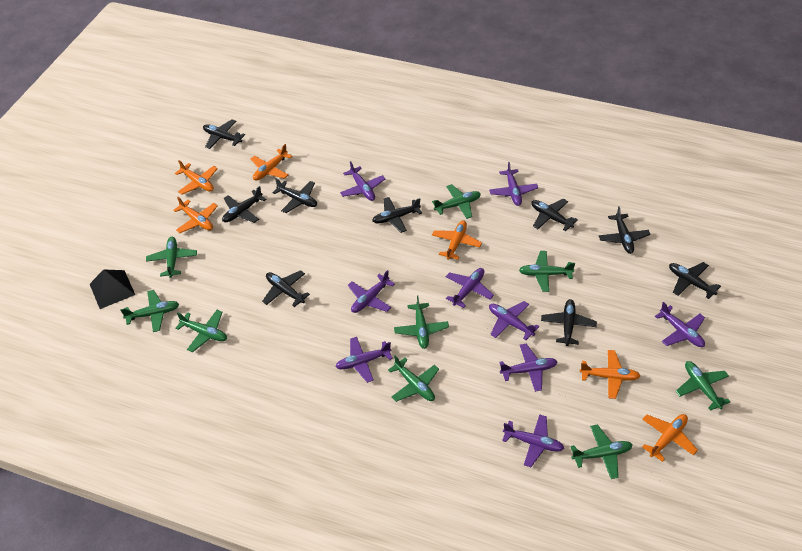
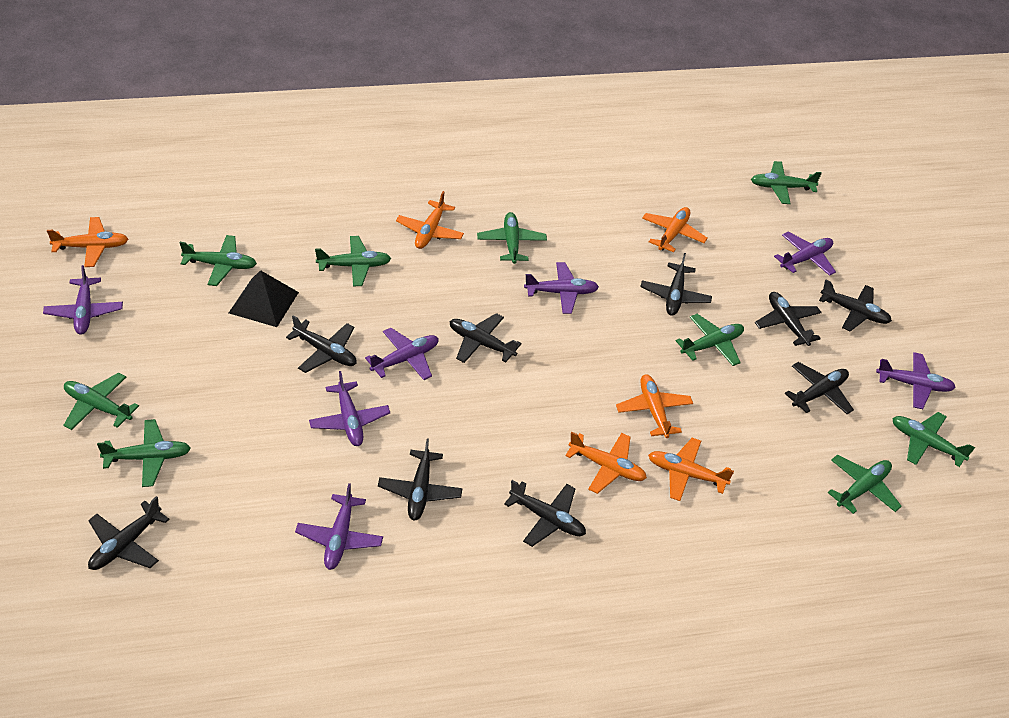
purple plane: 9 -> 7

